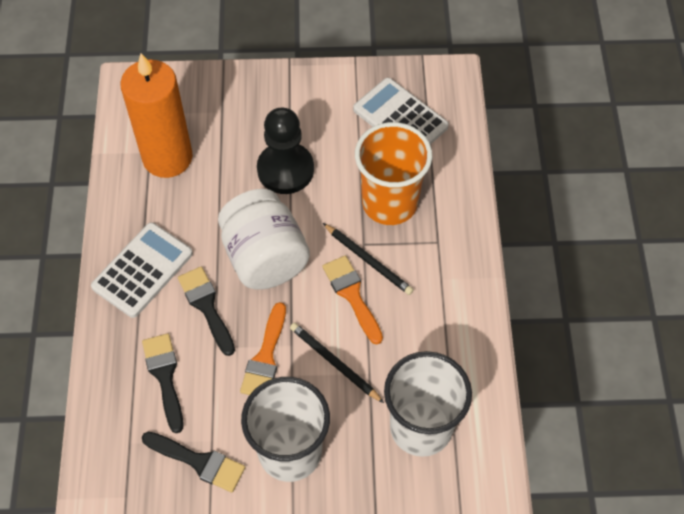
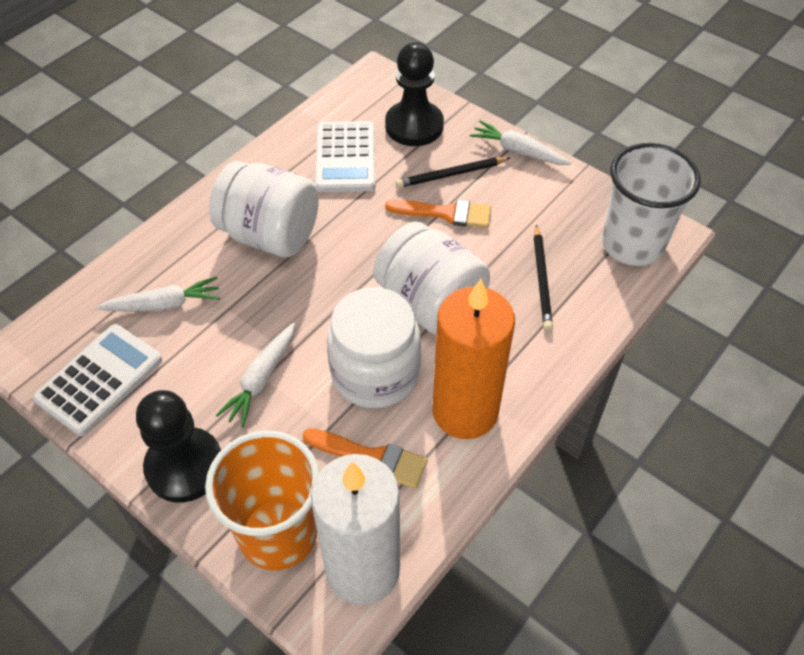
black brush: 3 -> 0
black pawn: 1 -> 2
white candle: 0 -> 1
white carrot: 0 -> 3
white cup: 2 -> 1
white jar: 1 -> 3

